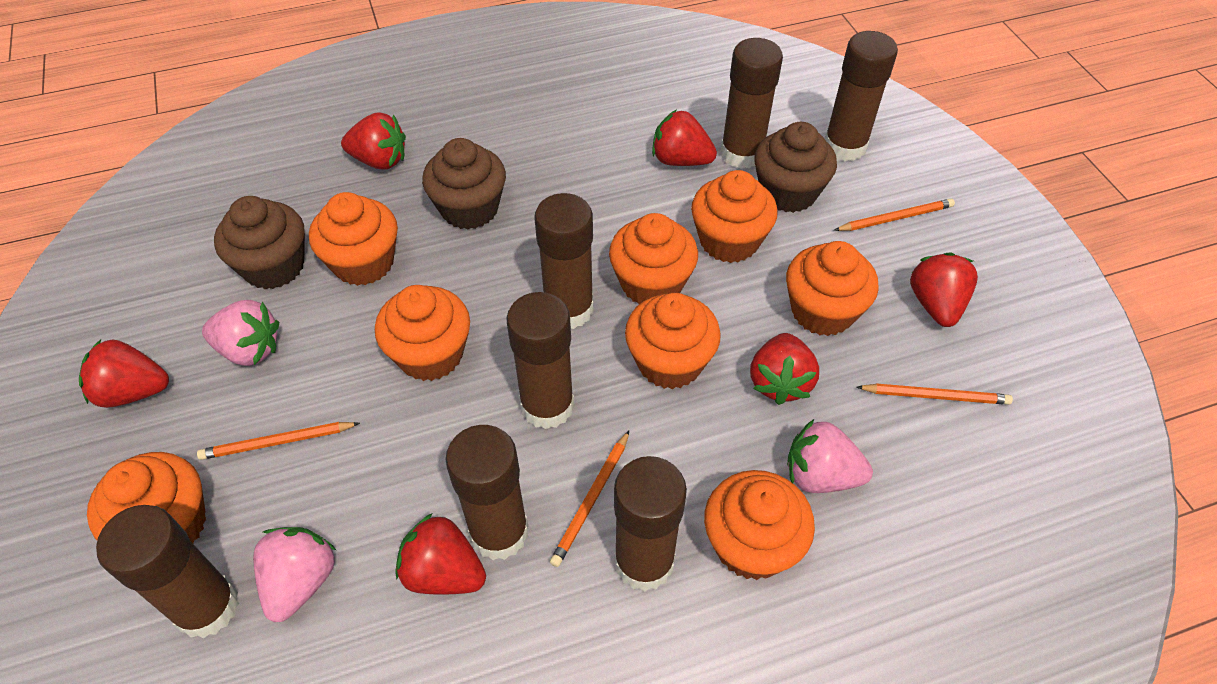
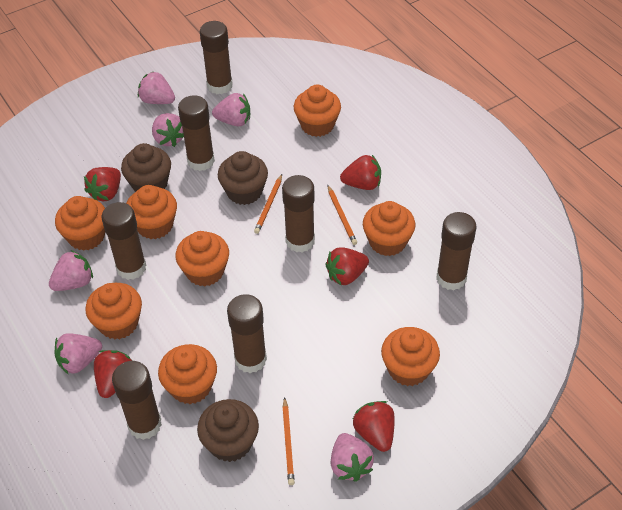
orange pencil: 4 -> 3
pink strawberry: 3 -> 6
red strawberry: 6 -> 5

